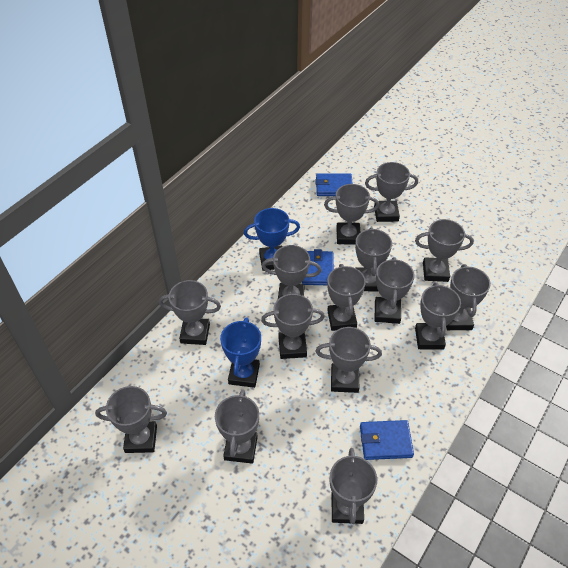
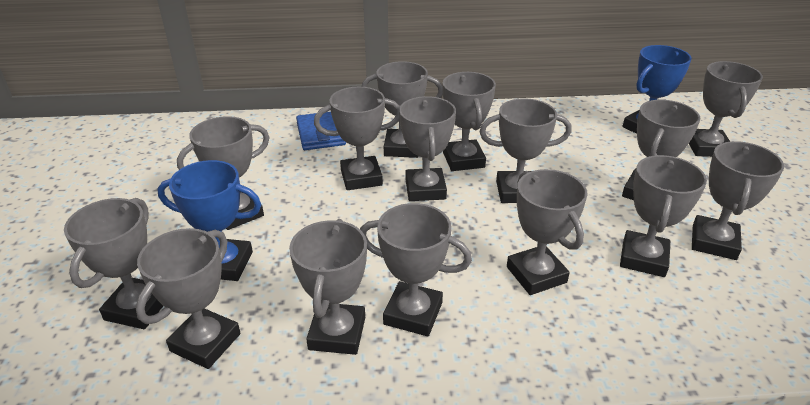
blue wallet: 3 -> 1

